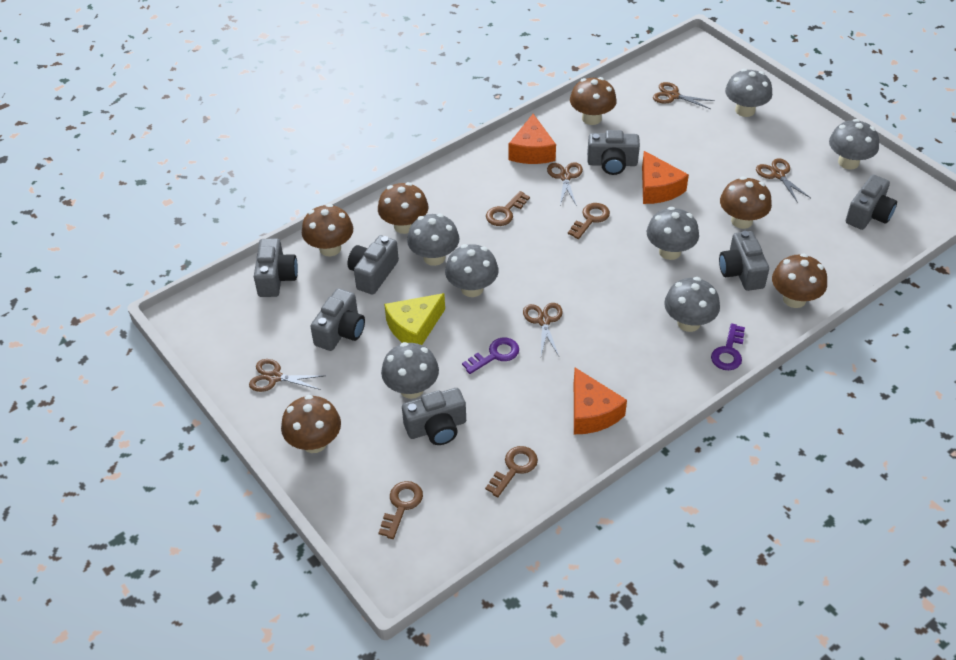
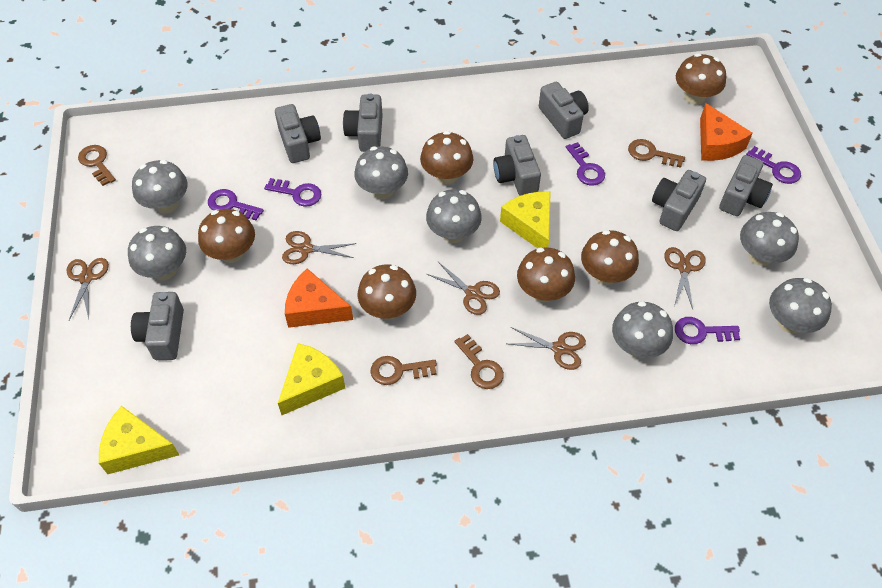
orange cheese: 3 -> 2
purple key: 2 -> 5
yellow cheese: 1 -> 3

